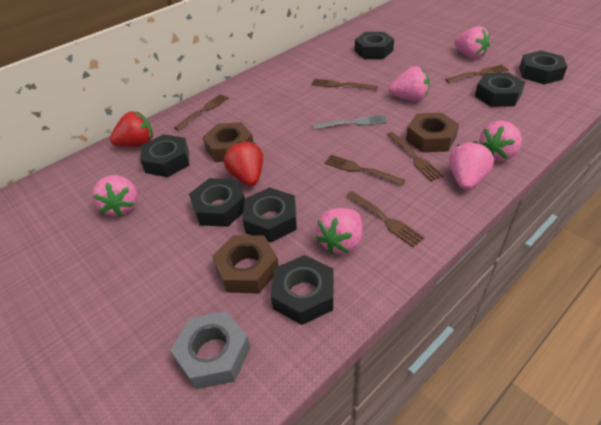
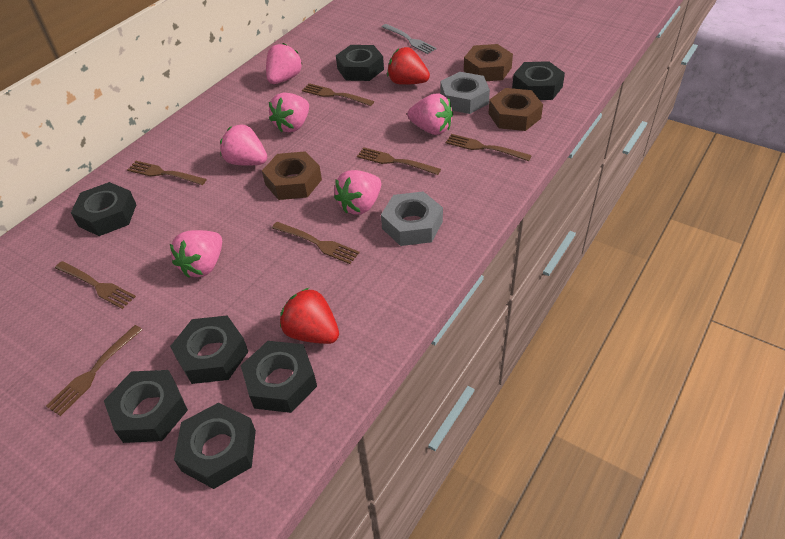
brown fork: 6 -> 7
grey nut: 1 -> 2

